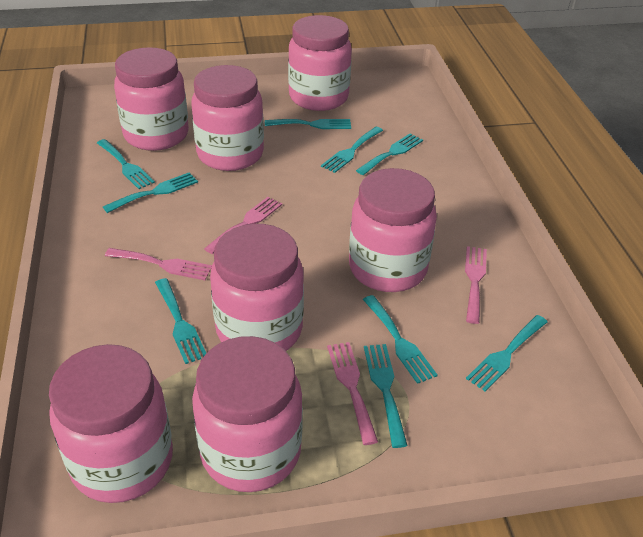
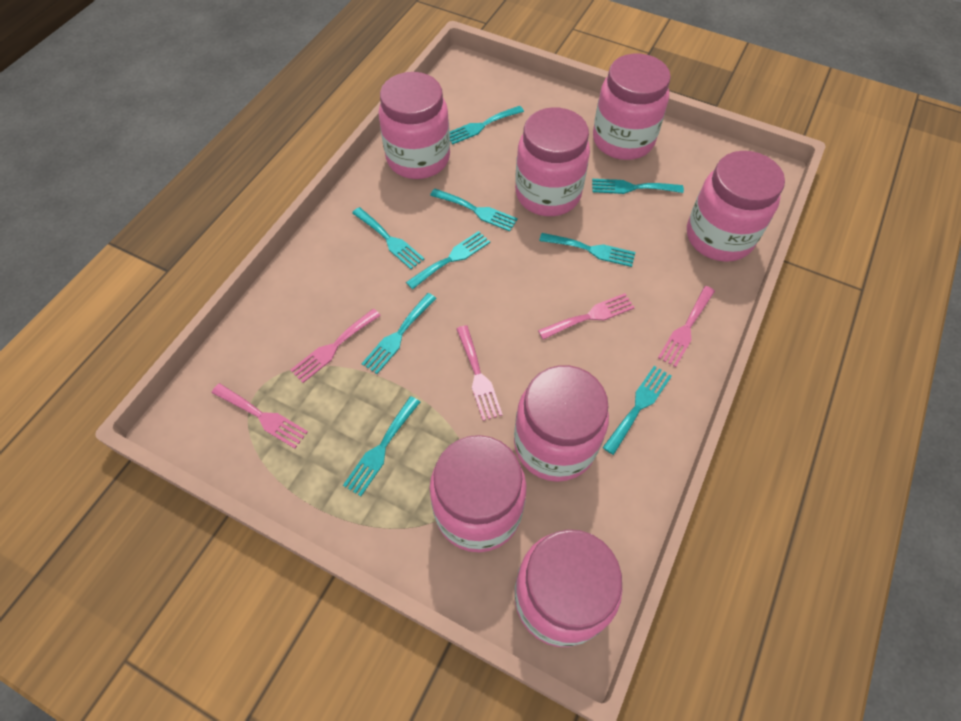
pink fork: 4 -> 5

